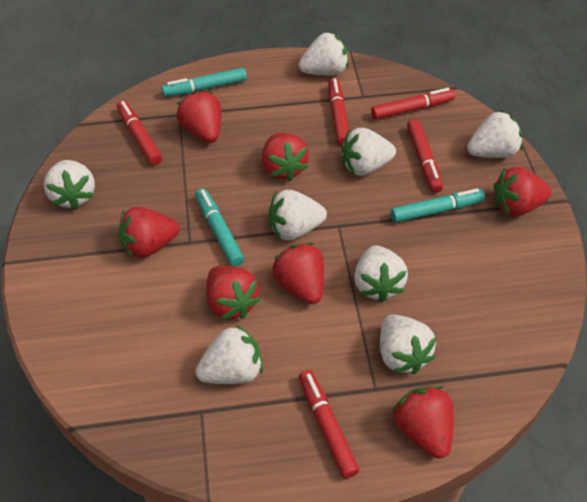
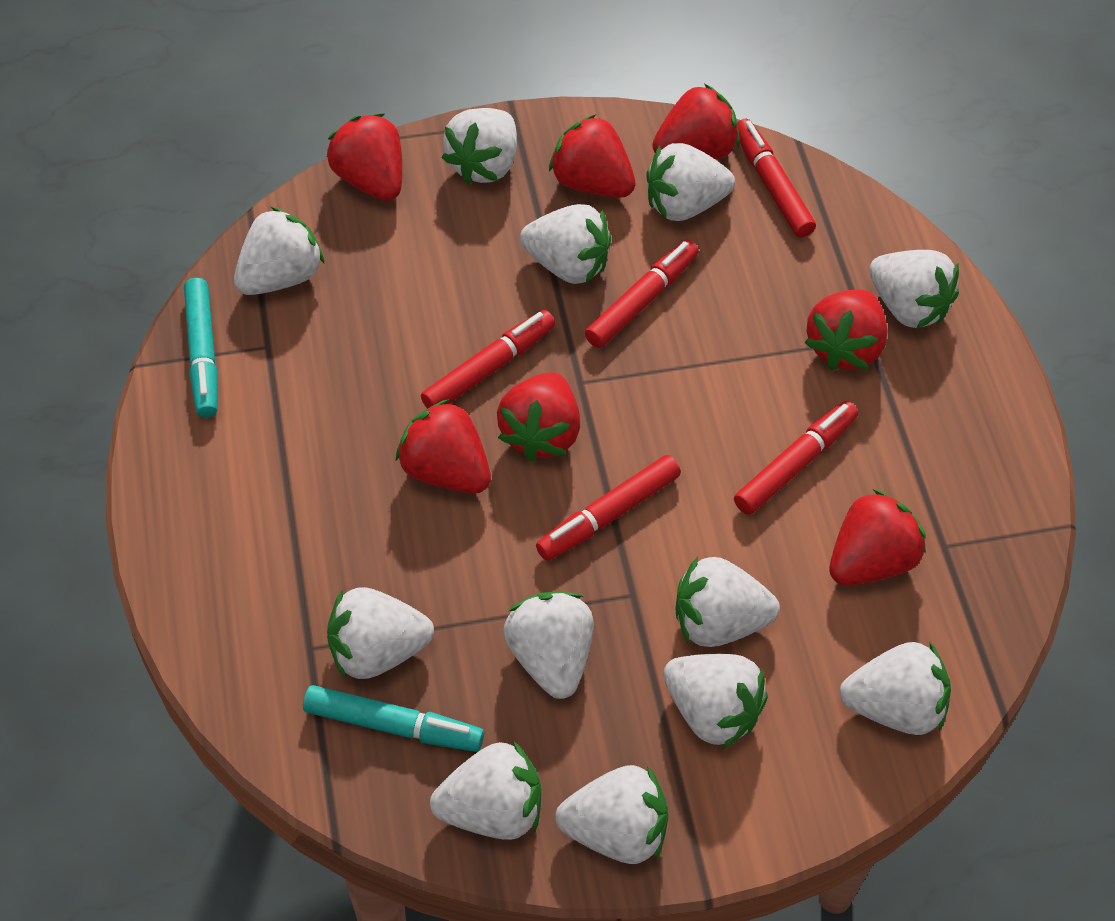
turquoise marker: 3 -> 2
white strawberry: 8 -> 12

